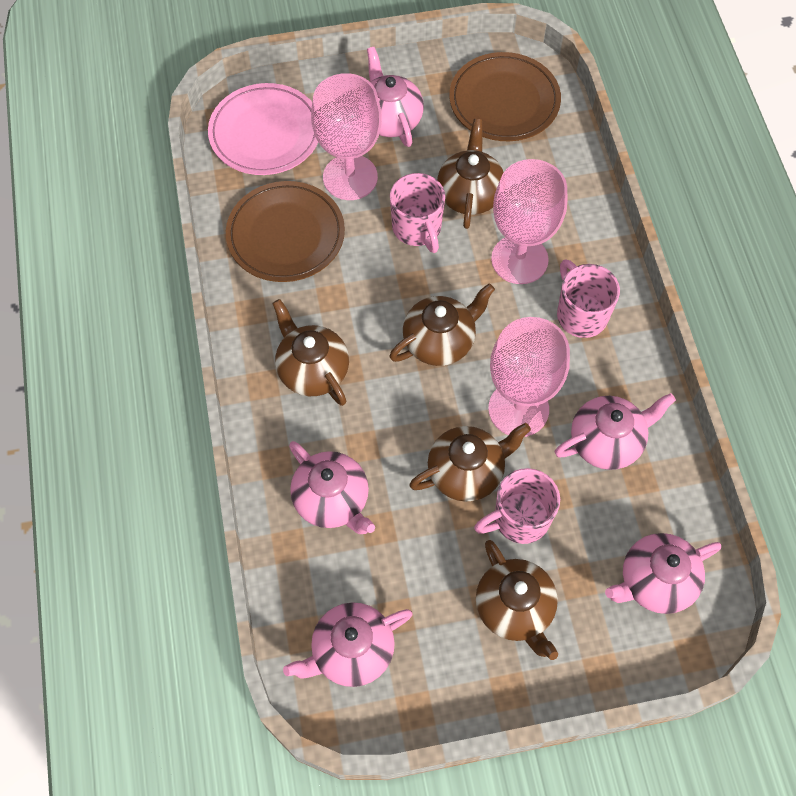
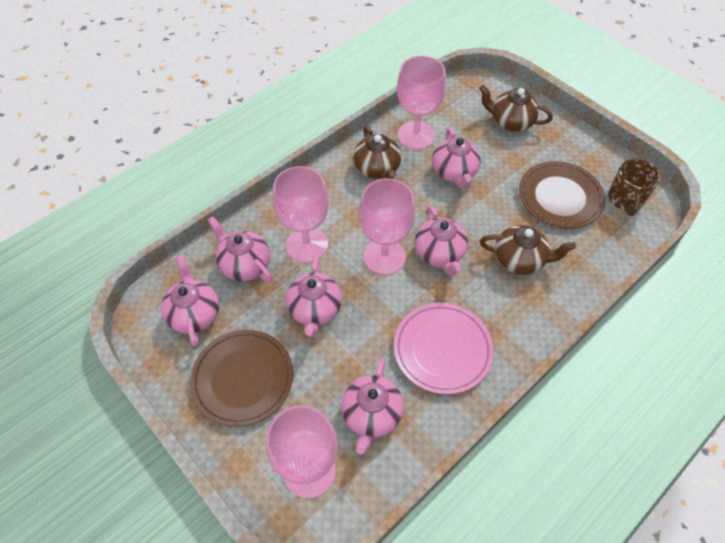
brown mug: 0 -> 1
brown teapot: 5 -> 3
pink goblet: 3 -> 4
pink mug: 3 -> 0
pink teapot: 5 -> 6

